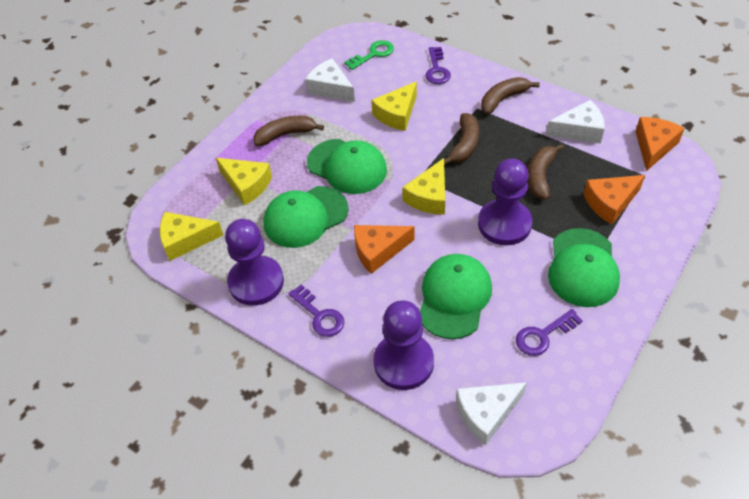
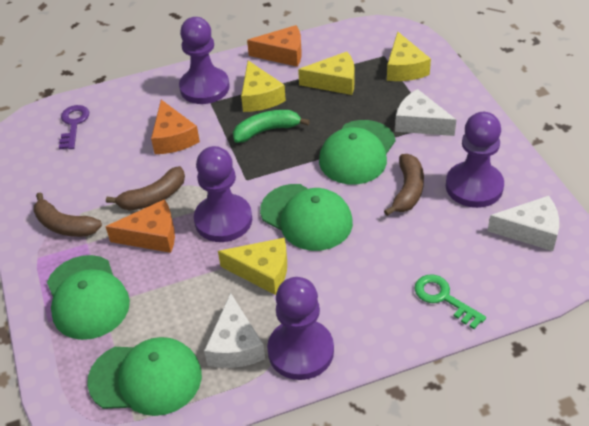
brown banana: 4 -> 3
green banana: 0 -> 1
purple key: 3 -> 1
purple pawn: 3 -> 4

